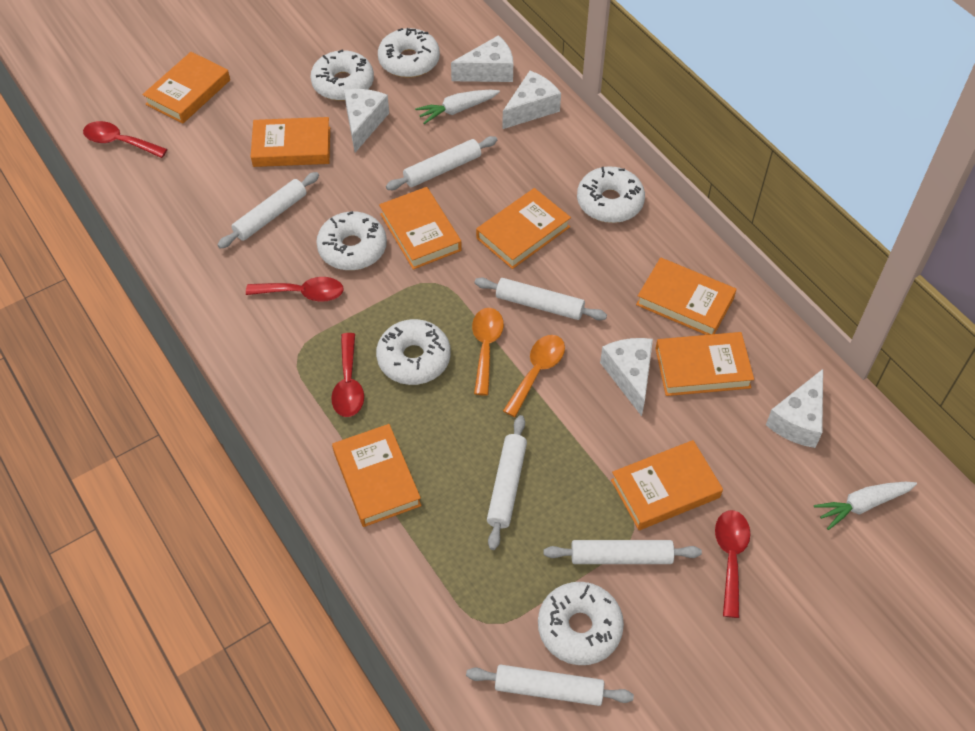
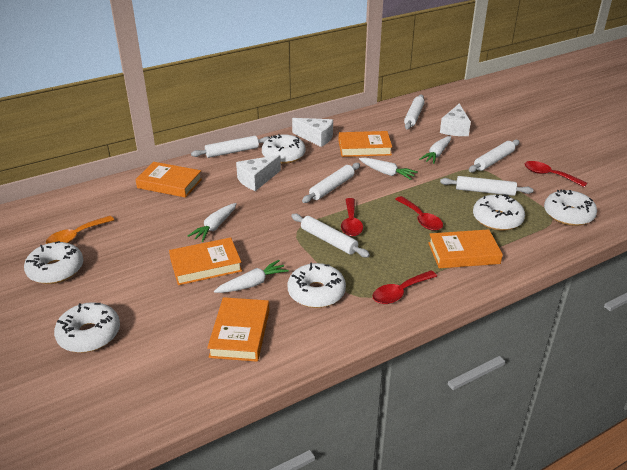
orange book: 8 -> 5
orange spoon: 2 -> 1
white carrot: 2 -> 4
white cheese: 5 -> 3

